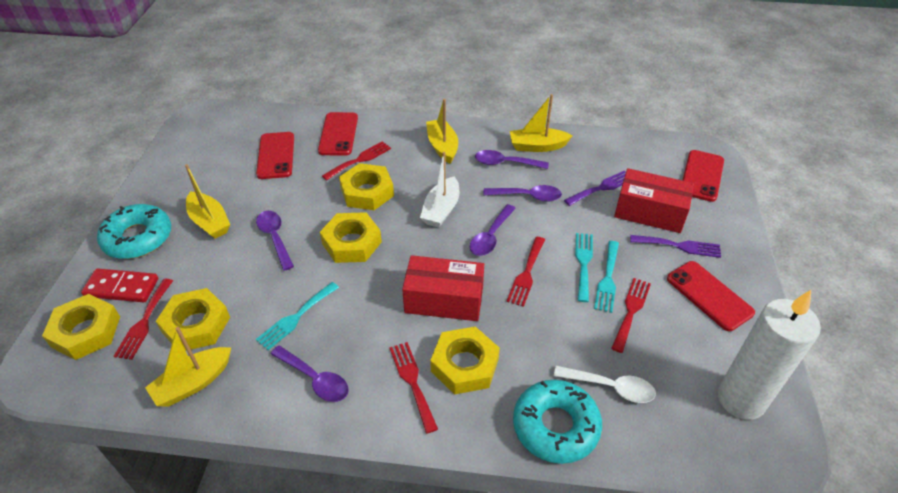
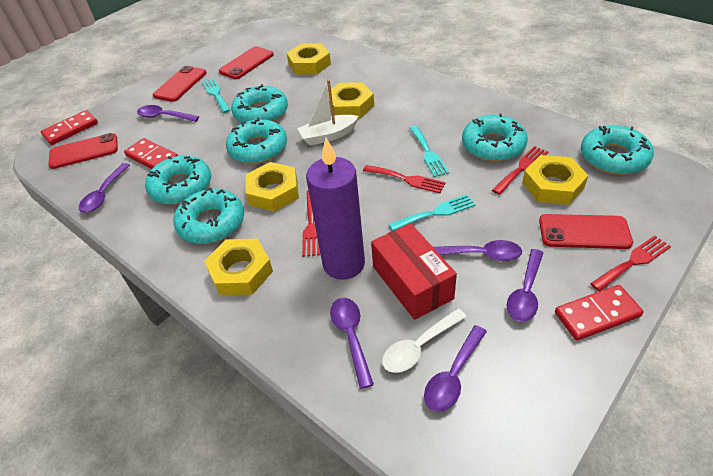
purple candle: 0 -> 1
purple fork: 2 -> 0
purple spoon: 5 -> 6
red box: 2 -> 1
red domino: 1 -> 3
red fork: 5 -> 4
turquoise donut: 2 -> 6
white candle: 1 -> 0
yellow boat: 4 -> 0

